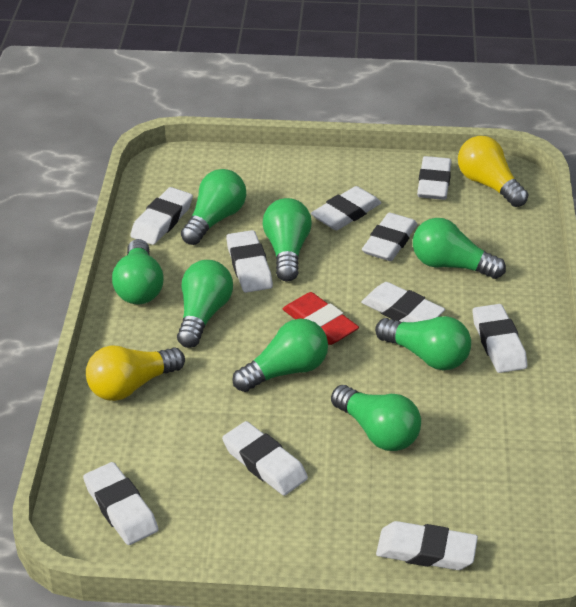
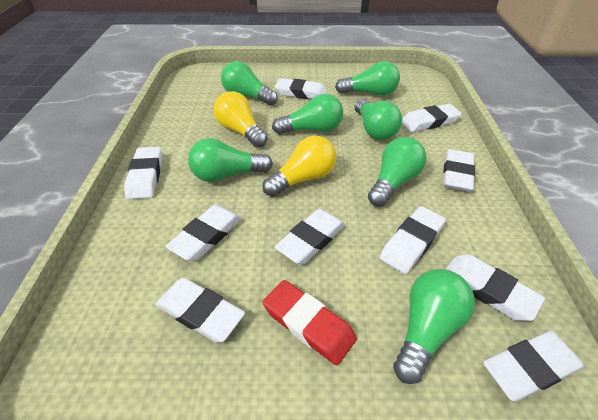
green light bulb: 8 -> 7

